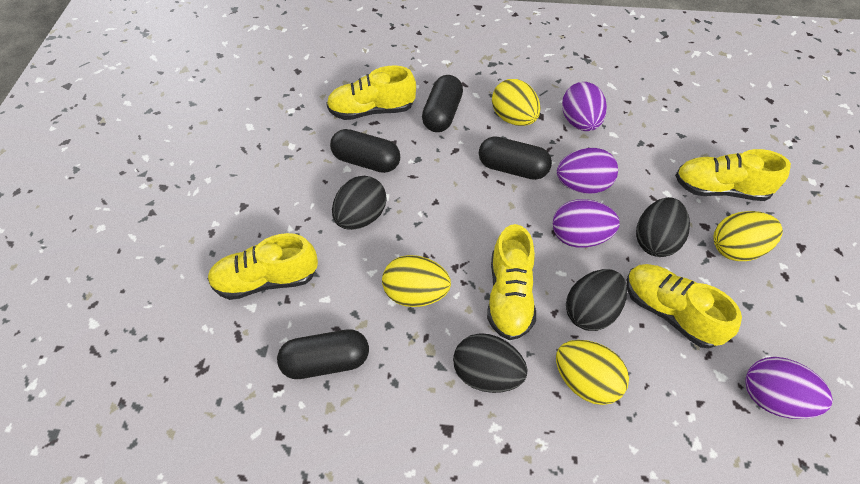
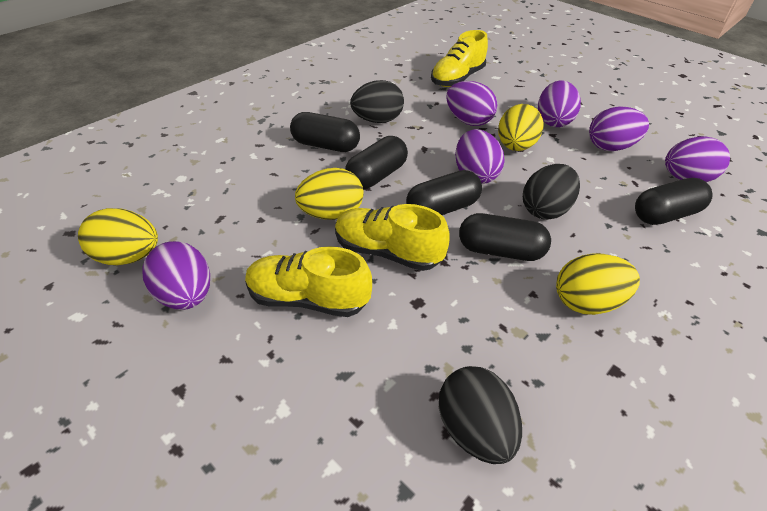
black capsule: 4 -> 5
black egg: 4 -> 3
purple egg: 4 -> 6
yellow shoe: 5 -> 3

